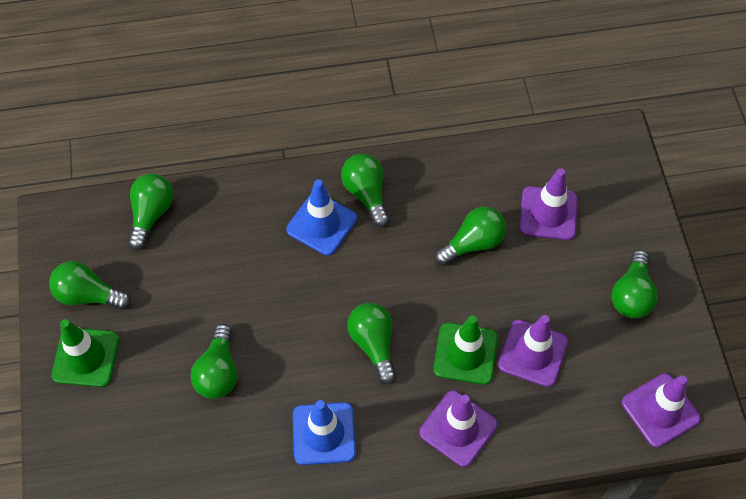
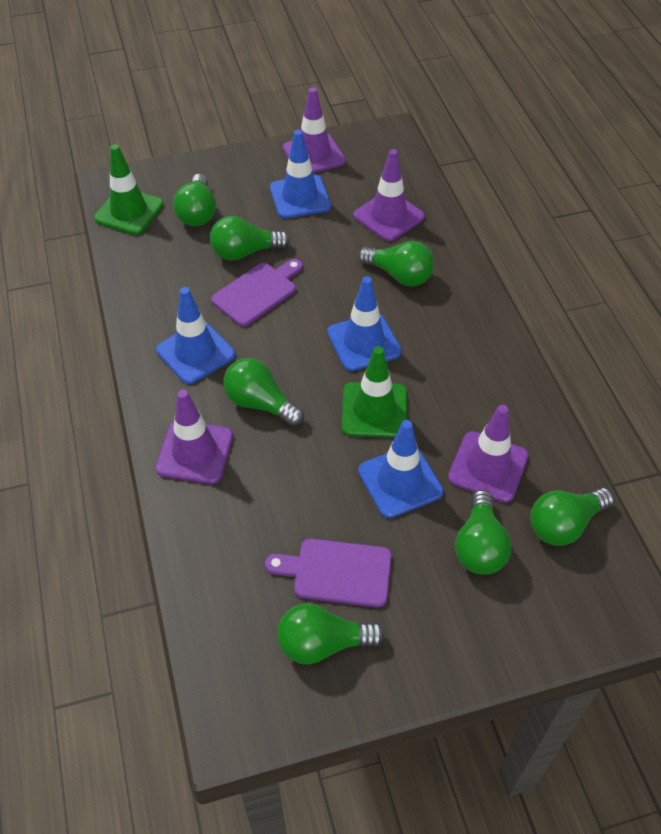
blue traffic cone: 2 -> 4
purple cutting board: 0 -> 2

